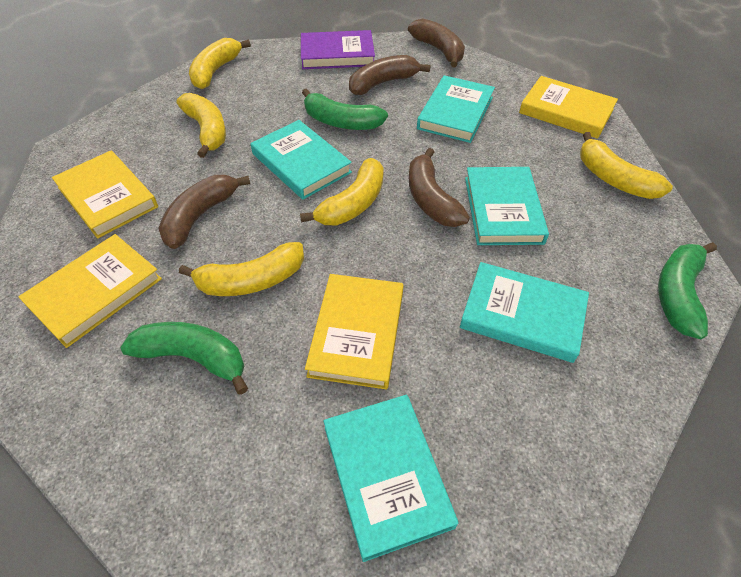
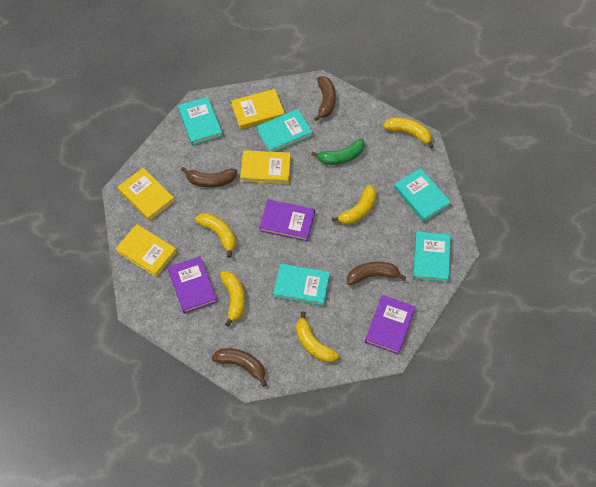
green banana: 3 -> 1
purple book: 1 -> 3

